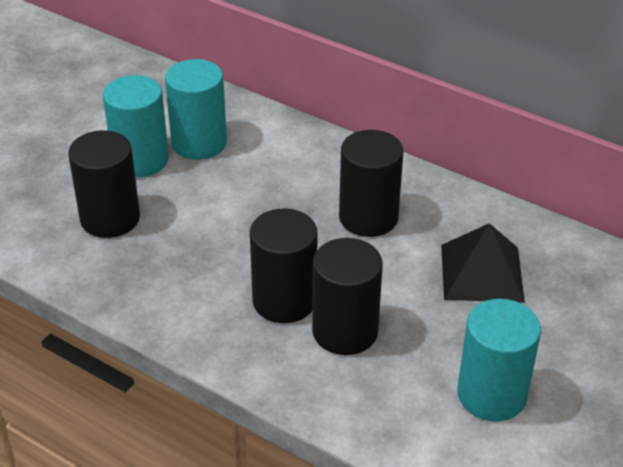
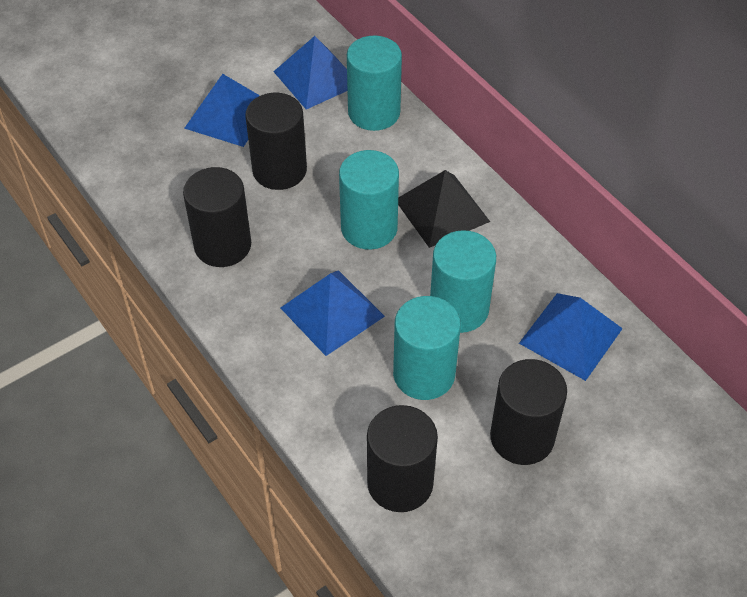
blue pyramid: 0 -> 4
turquoise cylinder: 3 -> 4

